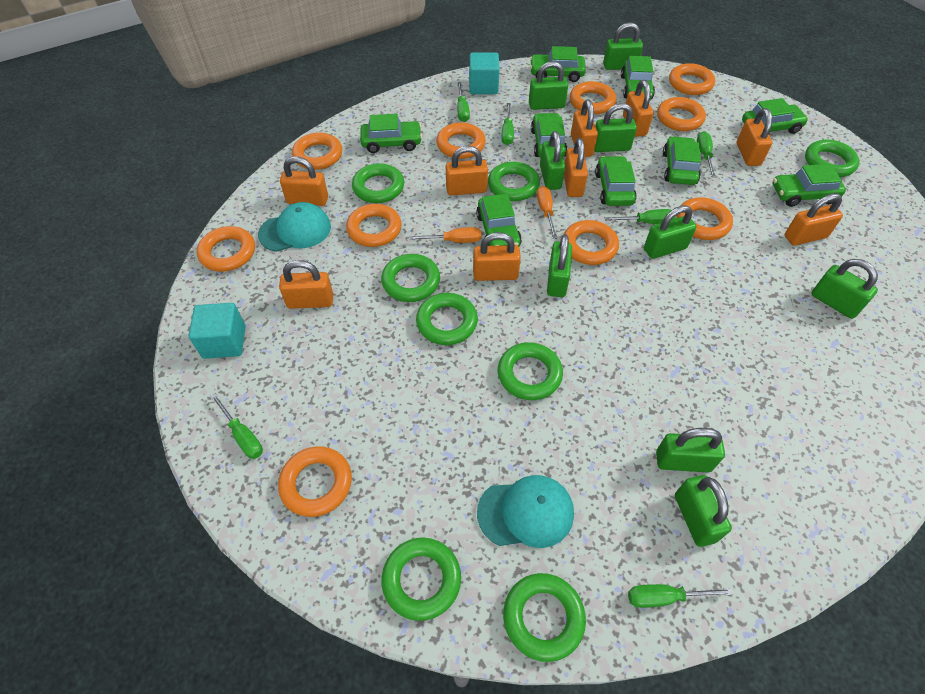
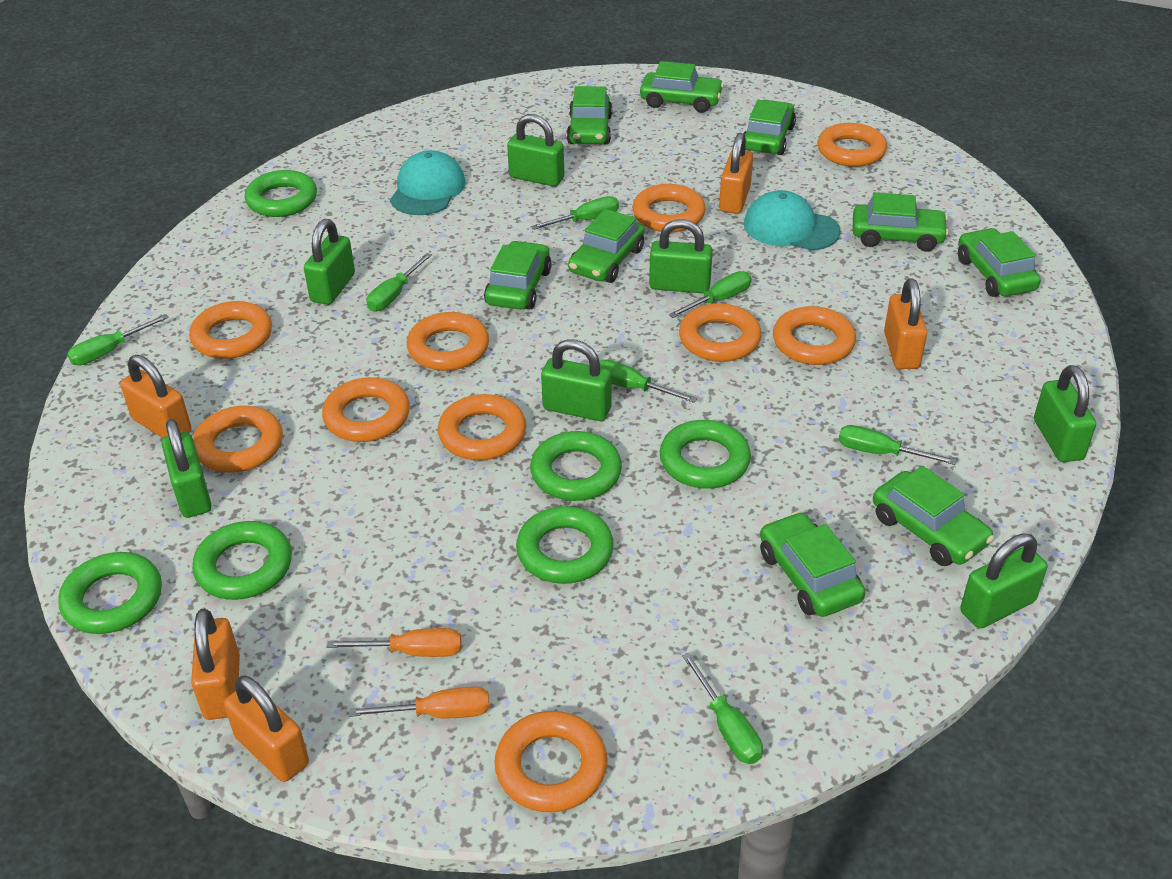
green padlock: 9 -> 7
green ring: 8 -> 6
green screwdriver: 6 -> 7
orange padlock: 9 -> 5
turquoise cube: 2 -> 0

